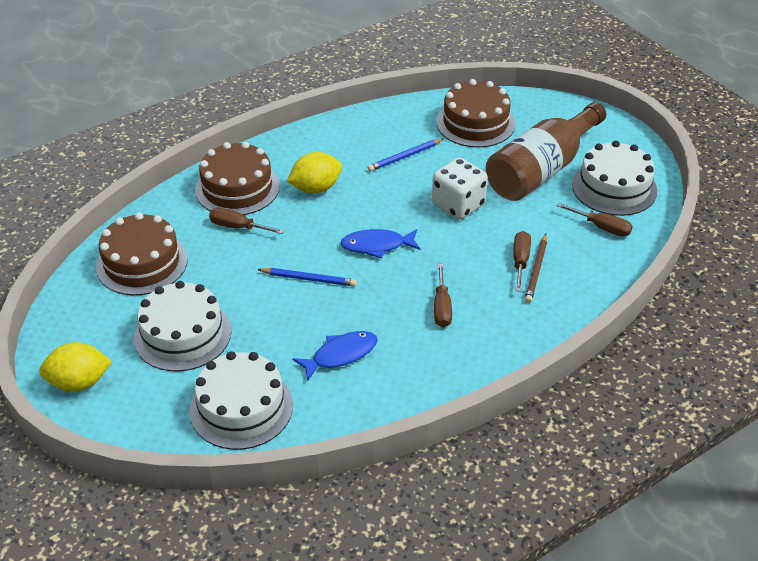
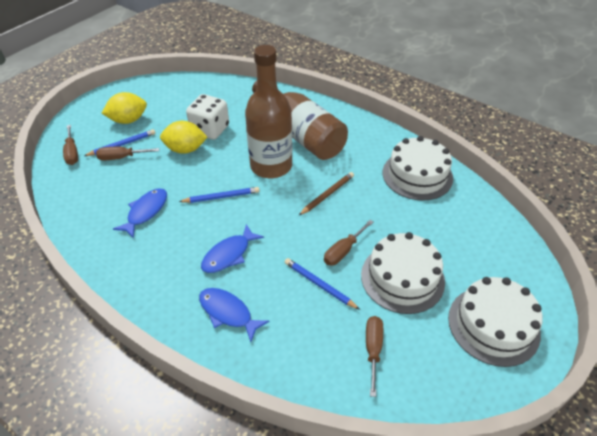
blue fish: 2 -> 3
blue pencil: 2 -> 3
brown bottle: 1 -> 2
brown cake: 3 -> 0

